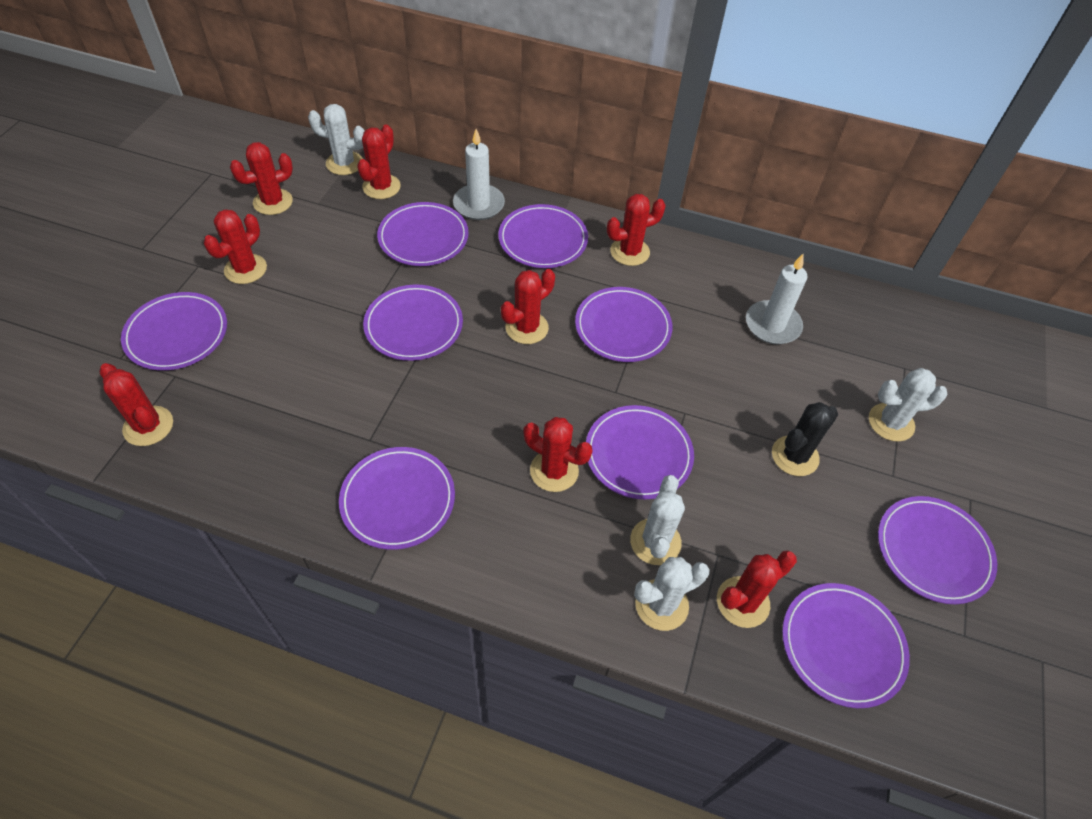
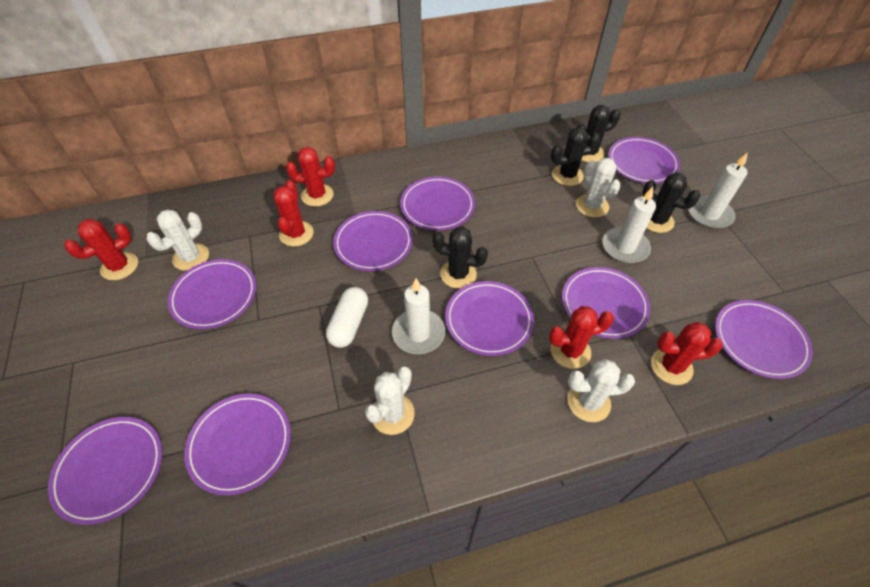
black cactus: 1 -> 4
red cactus: 8 -> 5
white candle: 2 -> 3
white capsule: 0 -> 1

